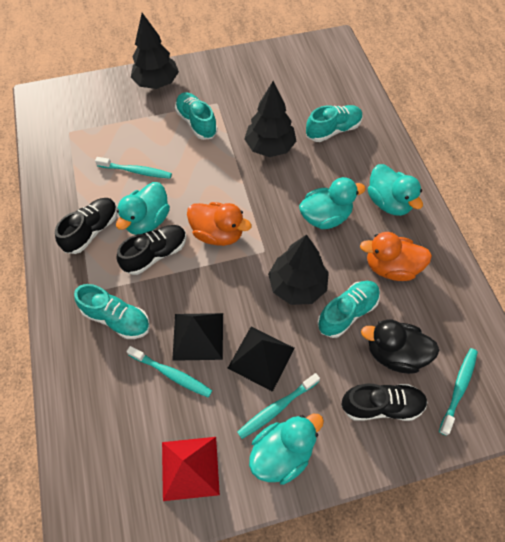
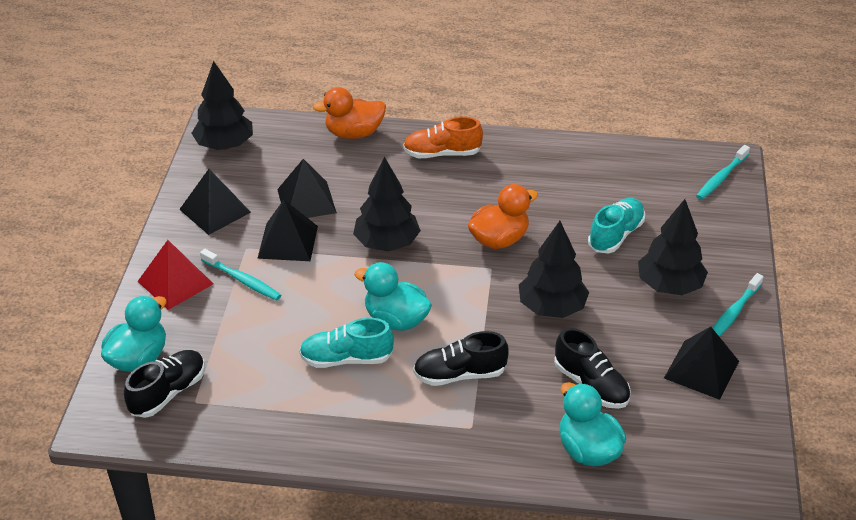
black duck: 1 -> 0
black pyramid: 2 -> 4
black tree: 3 -> 4
orange shoe: 0 -> 1
turquoise duck: 4 -> 3
turquoise shoe: 4 -> 2
turquoise toothbrush: 4 -> 3

